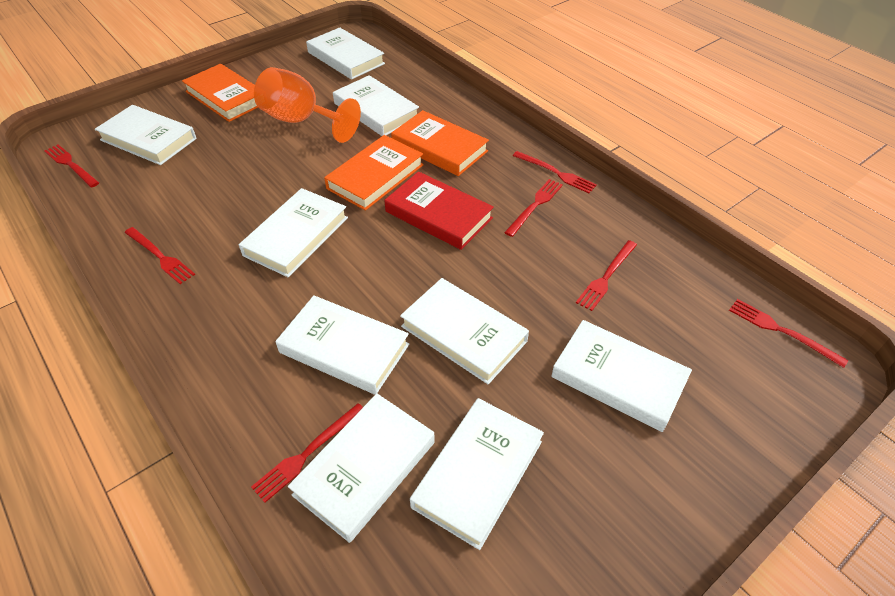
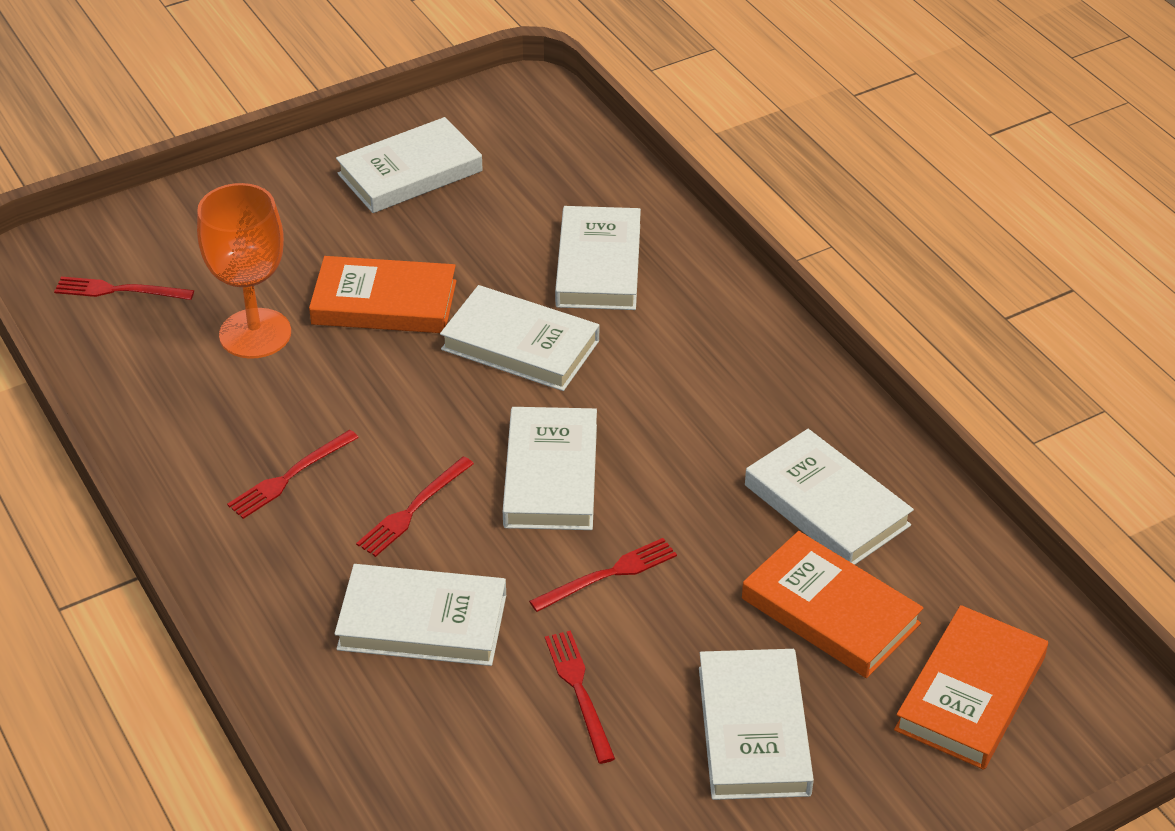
red book: 1 -> 0
red fork: 7 -> 5
white book: 9 -> 7

